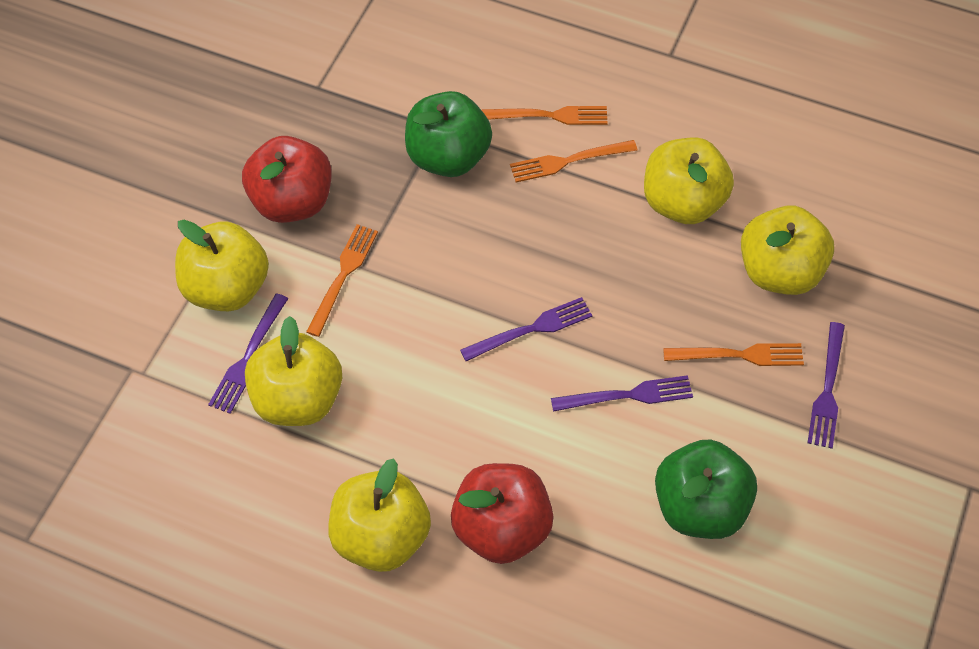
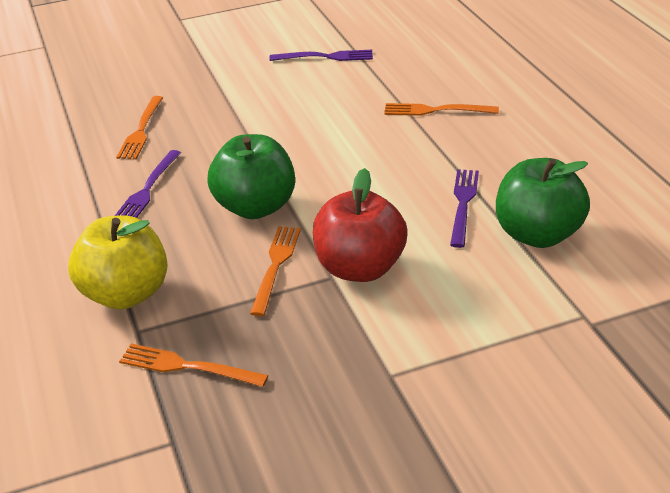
purple fork: 4 -> 3
red apple: 2 -> 1
yellow apple: 5 -> 1

